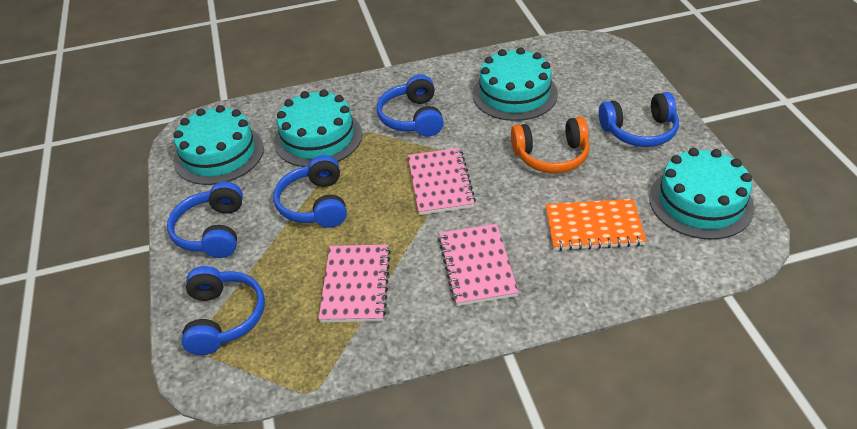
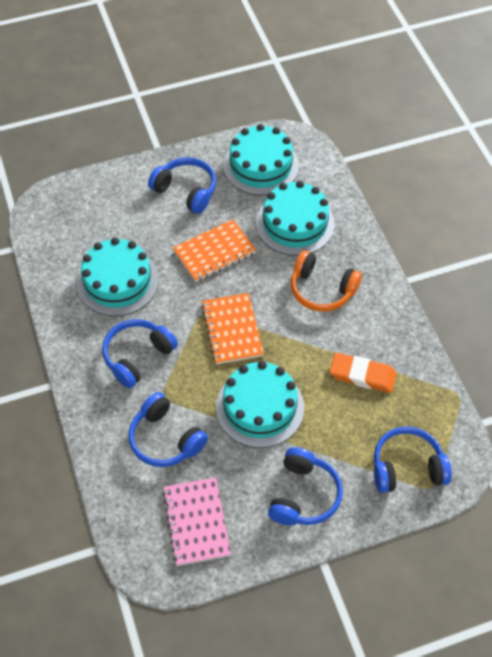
orange eraser: 0 -> 1
orange notebook: 1 -> 2
pink notebook: 3 -> 1

